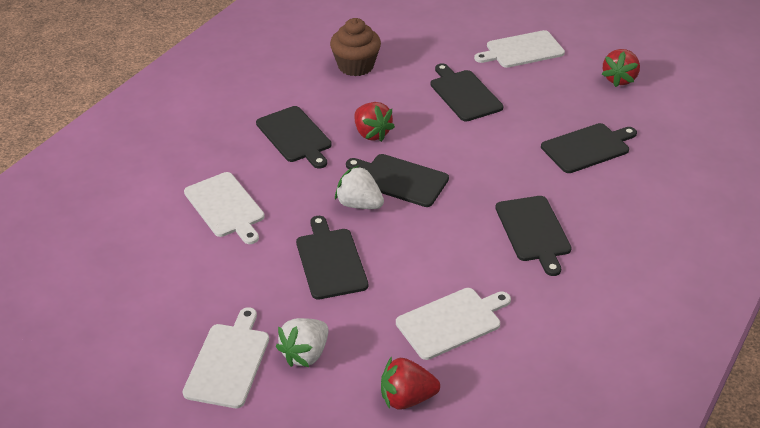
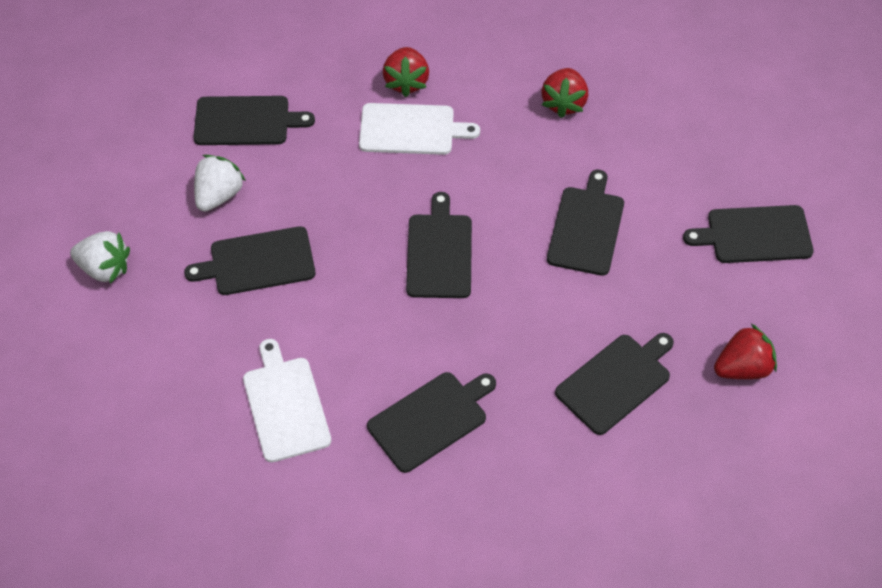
black cutting board: 6 -> 7
brown cupcake: 1 -> 0
white cutting board: 4 -> 2

